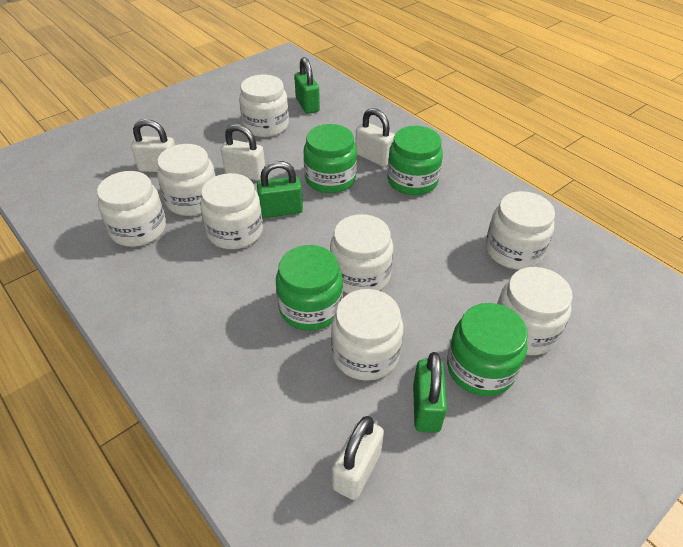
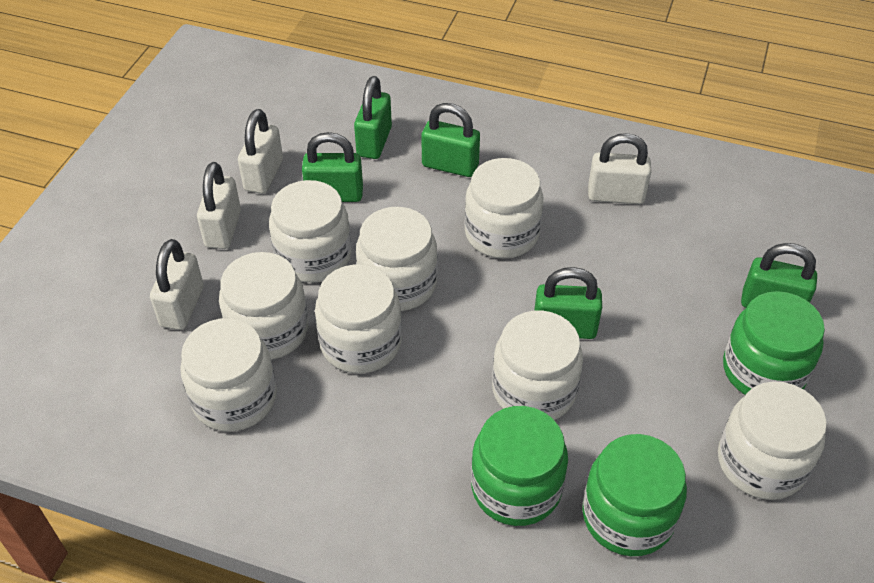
green jar: 4 -> 3
green padlock: 3 -> 5

